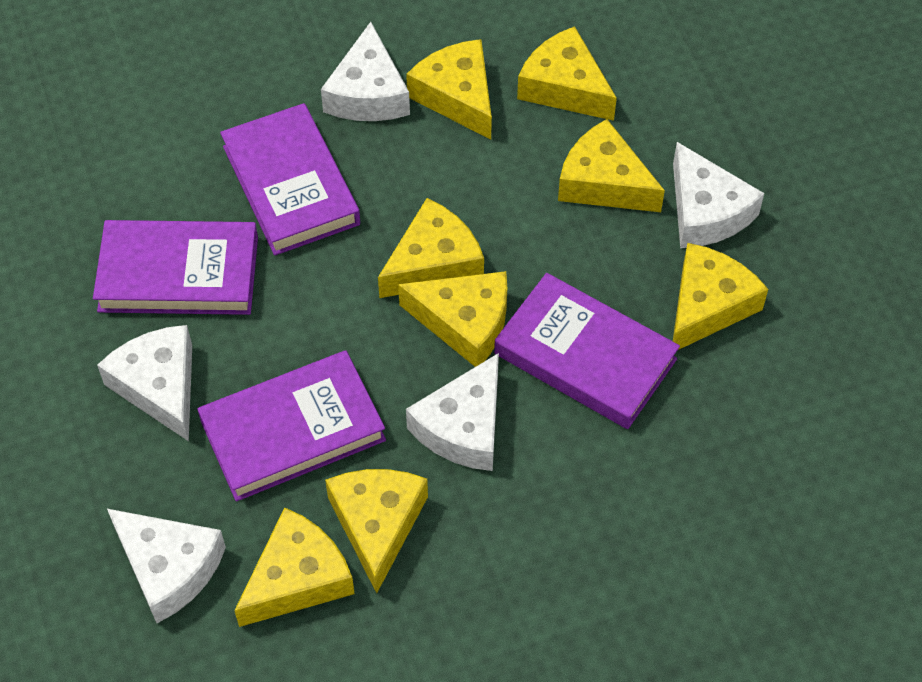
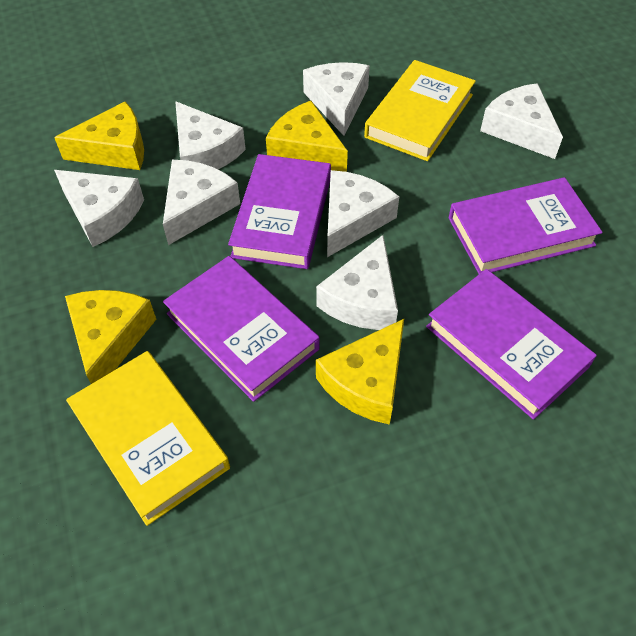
white cheese: 5 -> 7
yellow book: 0 -> 2
yellow cheese: 8 -> 4

